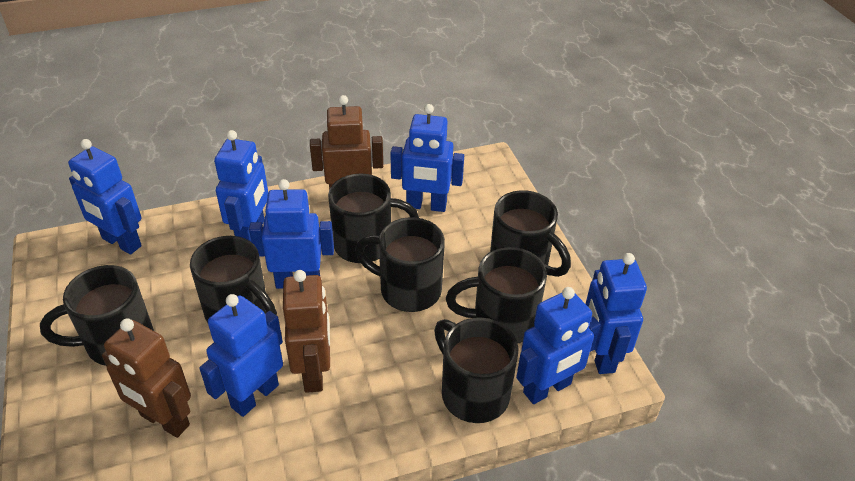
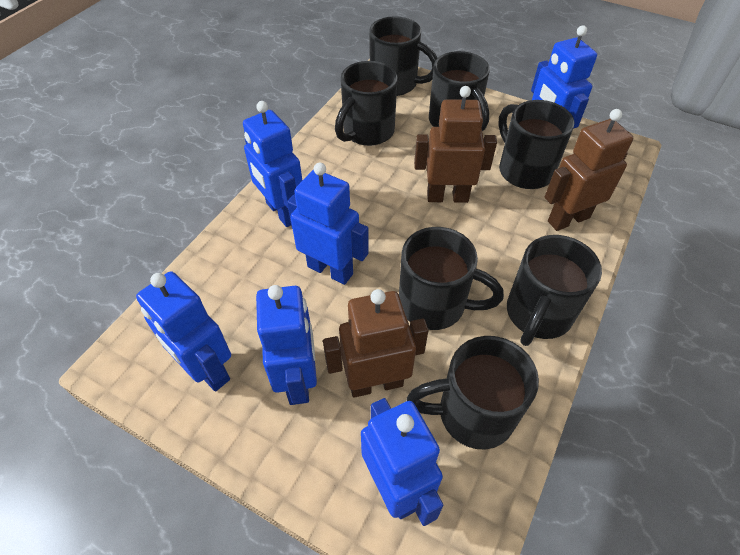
blue robot: 7 -> 6

